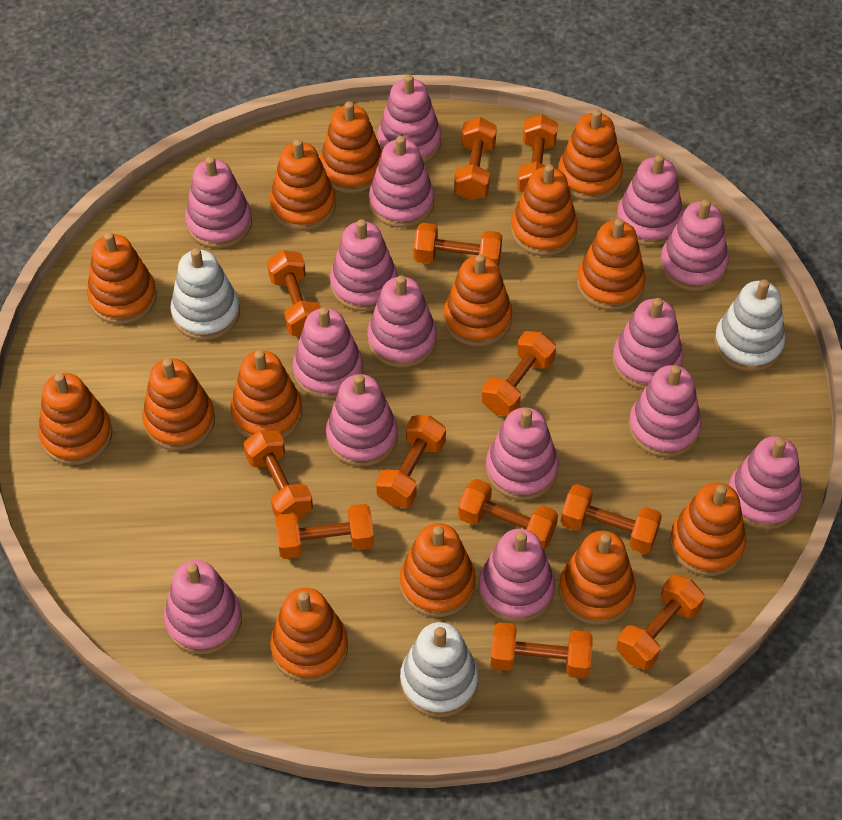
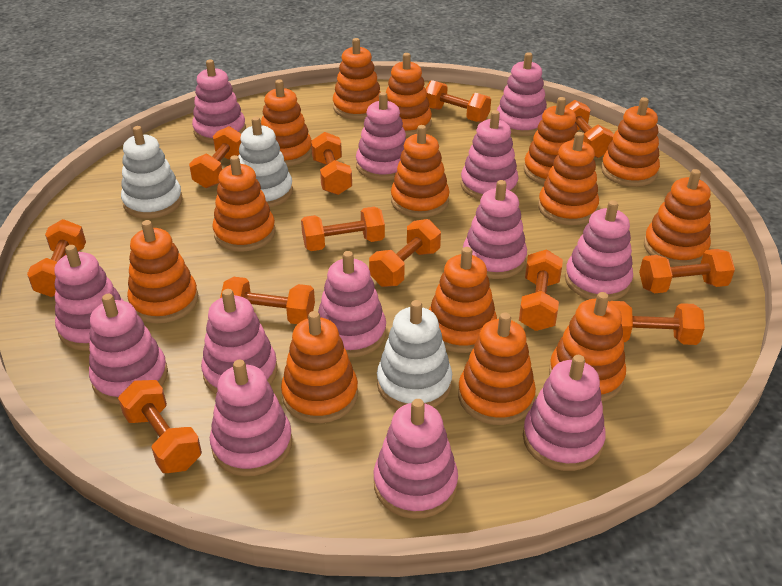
pink stacking toy: 15 -> 13

